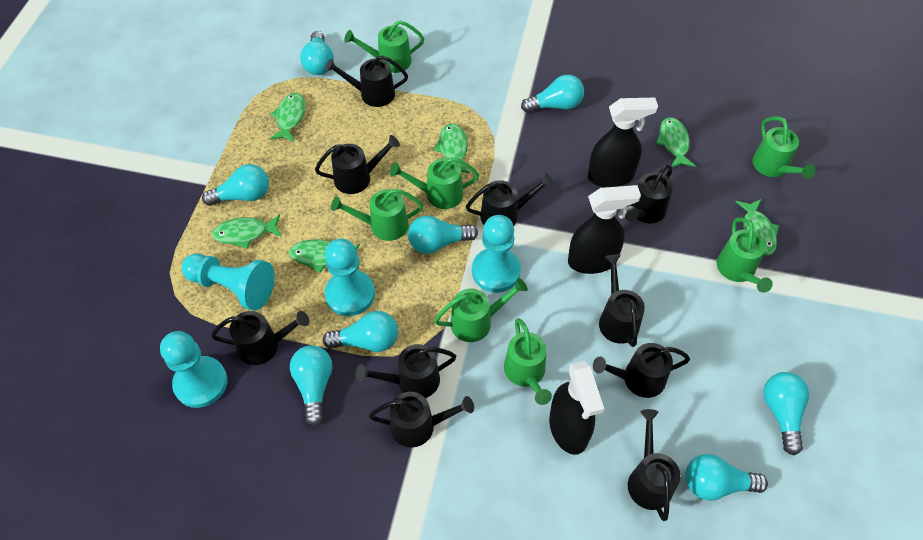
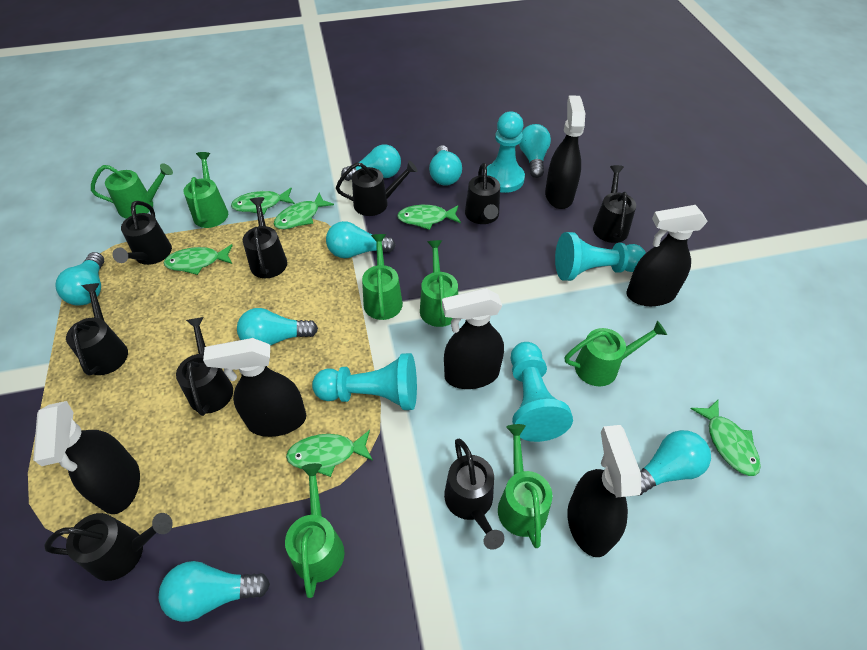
black spray bottle: 3 -> 6
black watering can: 10 -> 9

